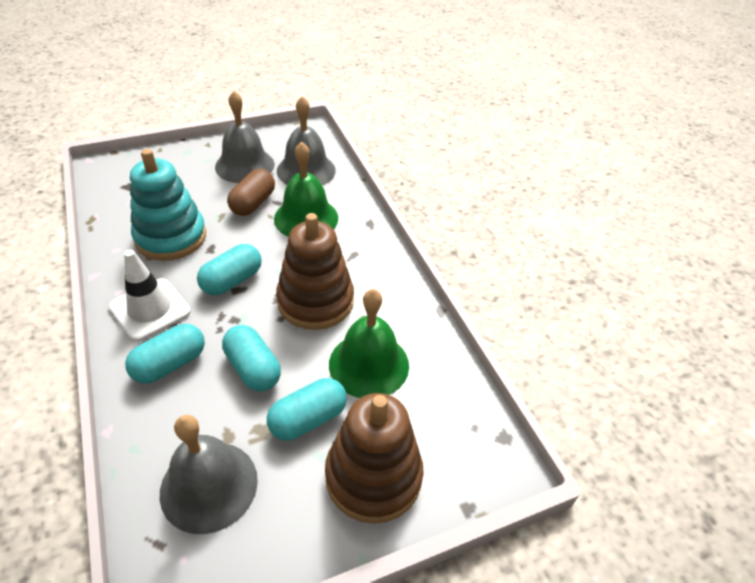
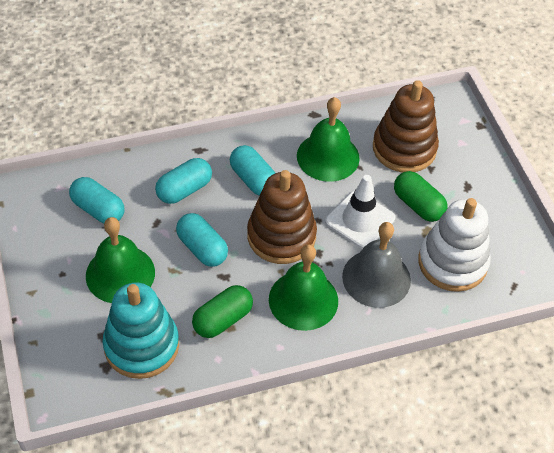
brown capsule: 1 -> 0
green bell: 2 -> 3
green capsule: 0 -> 2
grey bell: 3 -> 1
white stacking toy: 0 -> 1

